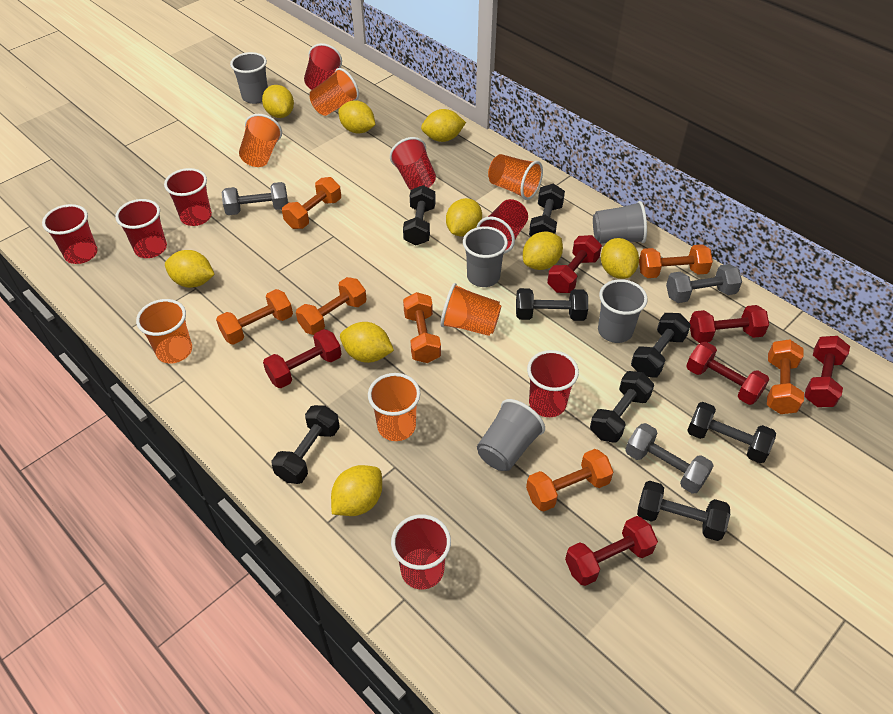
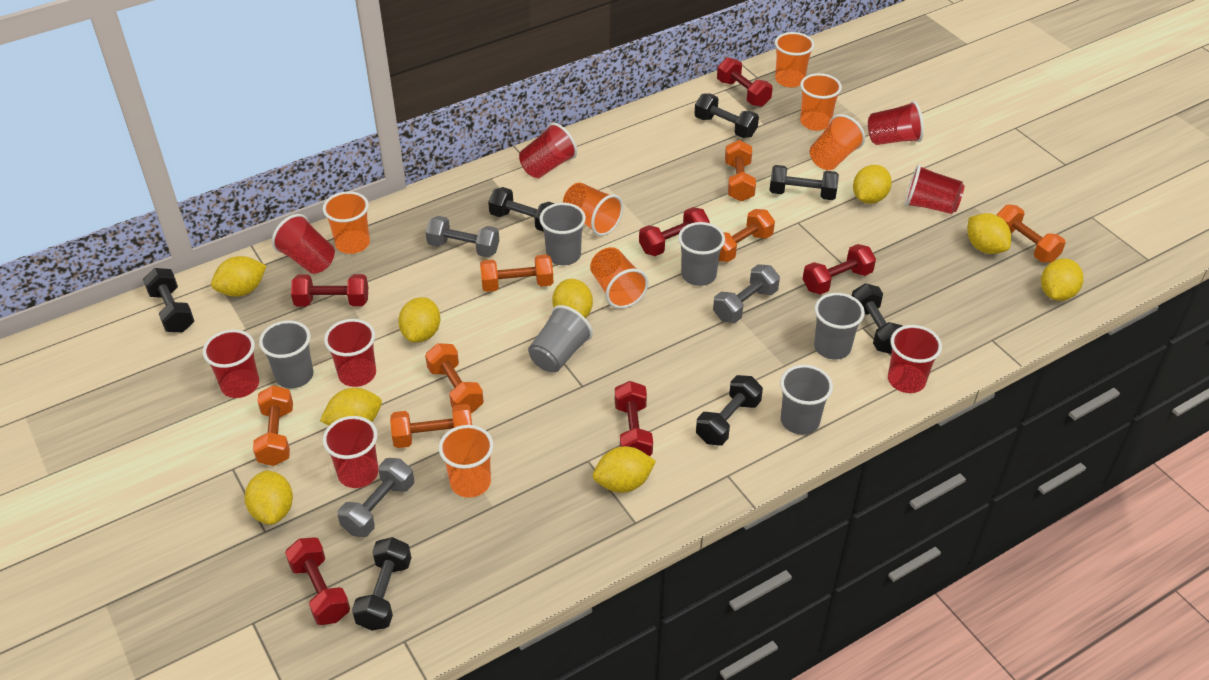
black dumbbell: 8 -> 7
grey cup: 5 -> 6
orange cup: 6 -> 7

